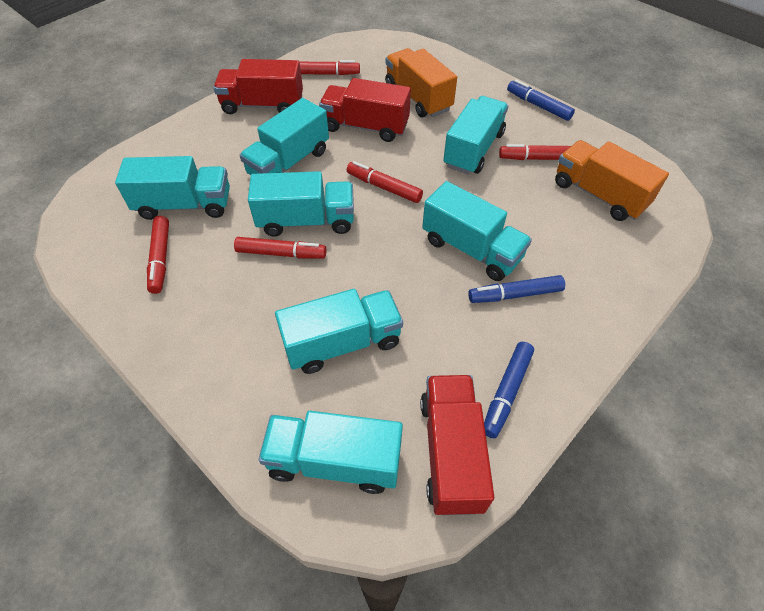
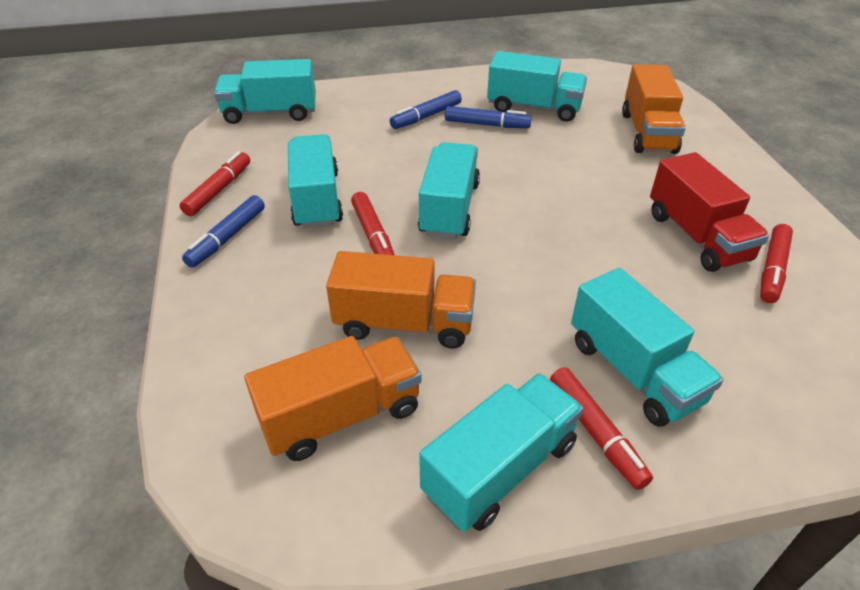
orange truck: 2 -> 3
red marker: 5 -> 4
red truck: 3 -> 1
turquoise truck: 7 -> 6

